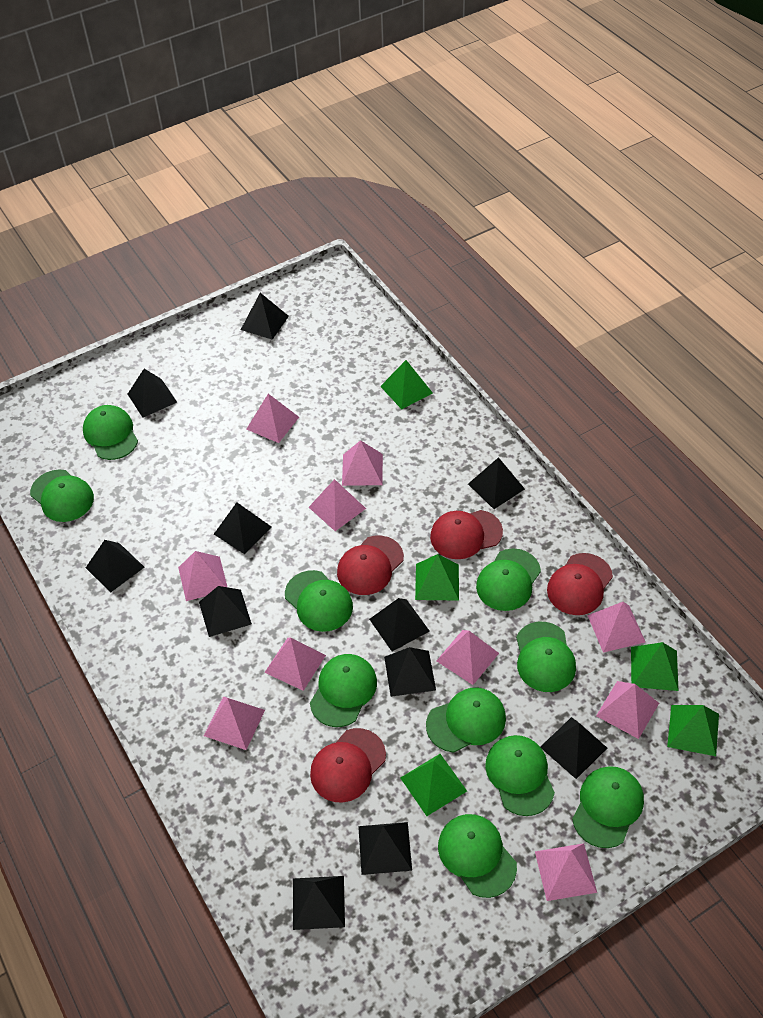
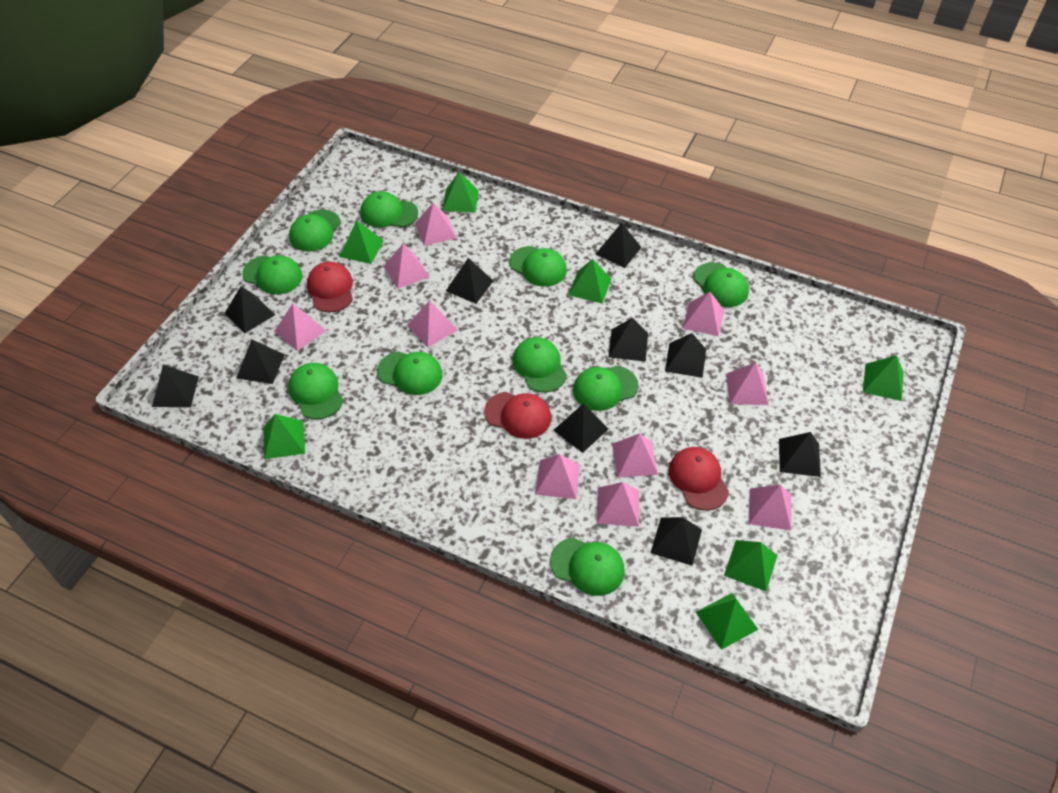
black pyramid: 11 -> 10
green pyramid: 5 -> 7
red cap: 4 -> 3

